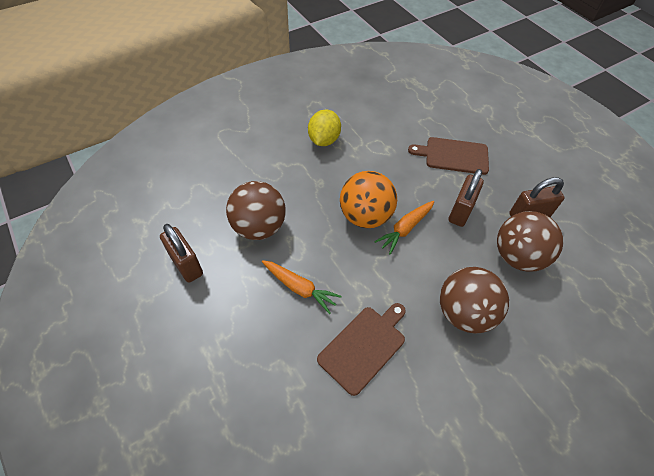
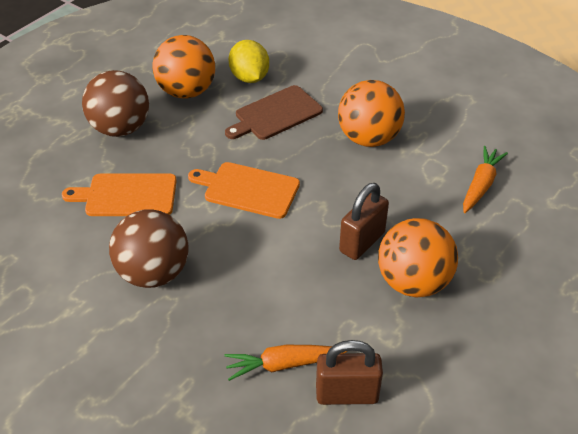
brown ball: 3 -> 2
brown cutting board: 2 -> 1
brown padlock: 3 -> 2
orange ball: 1 -> 3
orange cutting board: 0 -> 2

